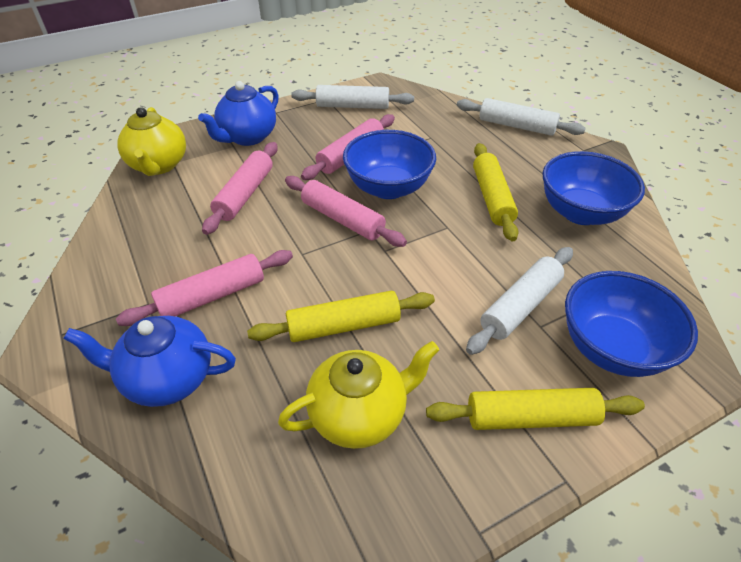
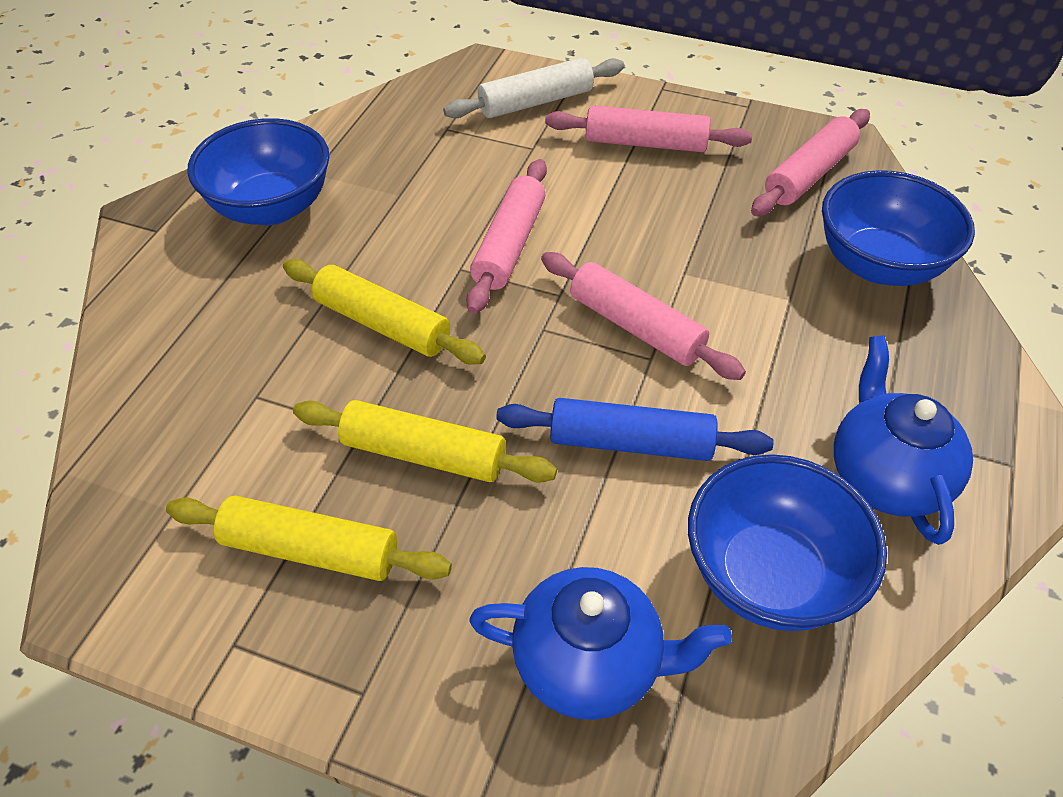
blue rolling pin: 0 -> 1
white rolling pin: 3 -> 1
yellow teapot: 2 -> 0

